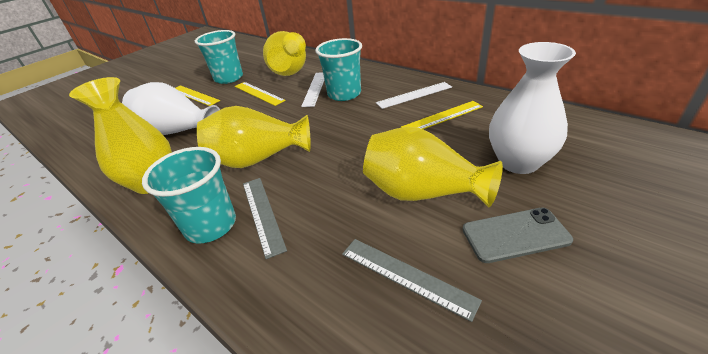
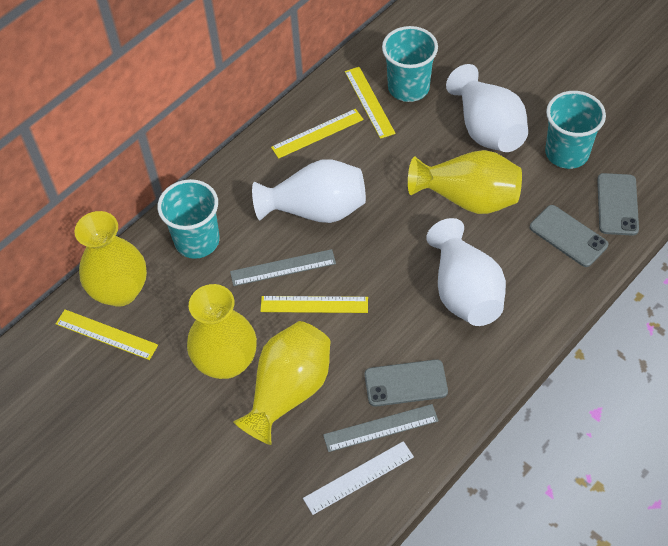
grey phone: 1 -> 3
white ruler: 2 -> 1
white vase: 2 -> 3
yellow ruler: 3 -> 4

